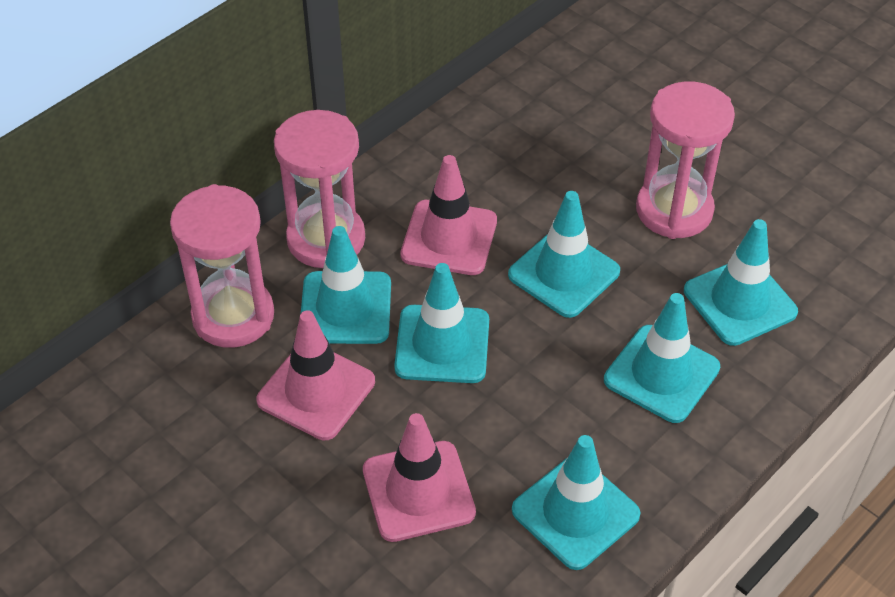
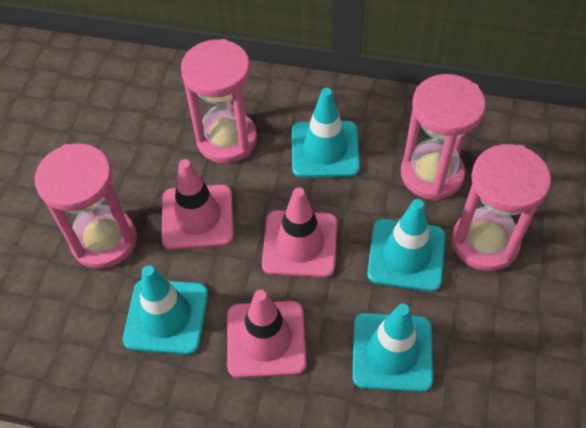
pink hourglass: 3 -> 4
turquoise traffic cone: 6 -> 4

